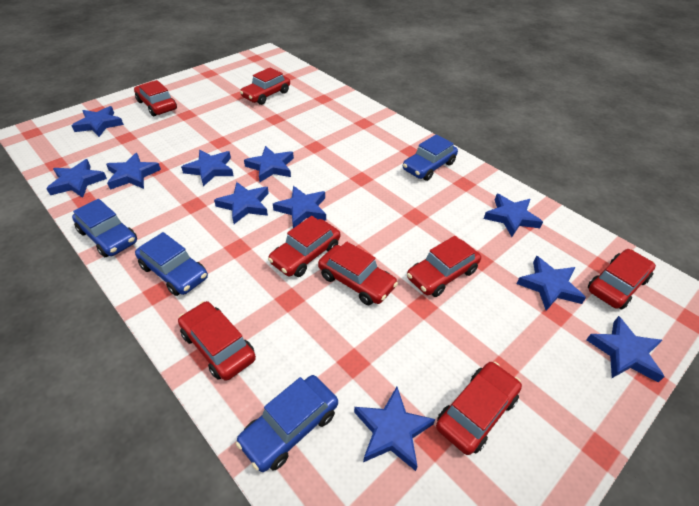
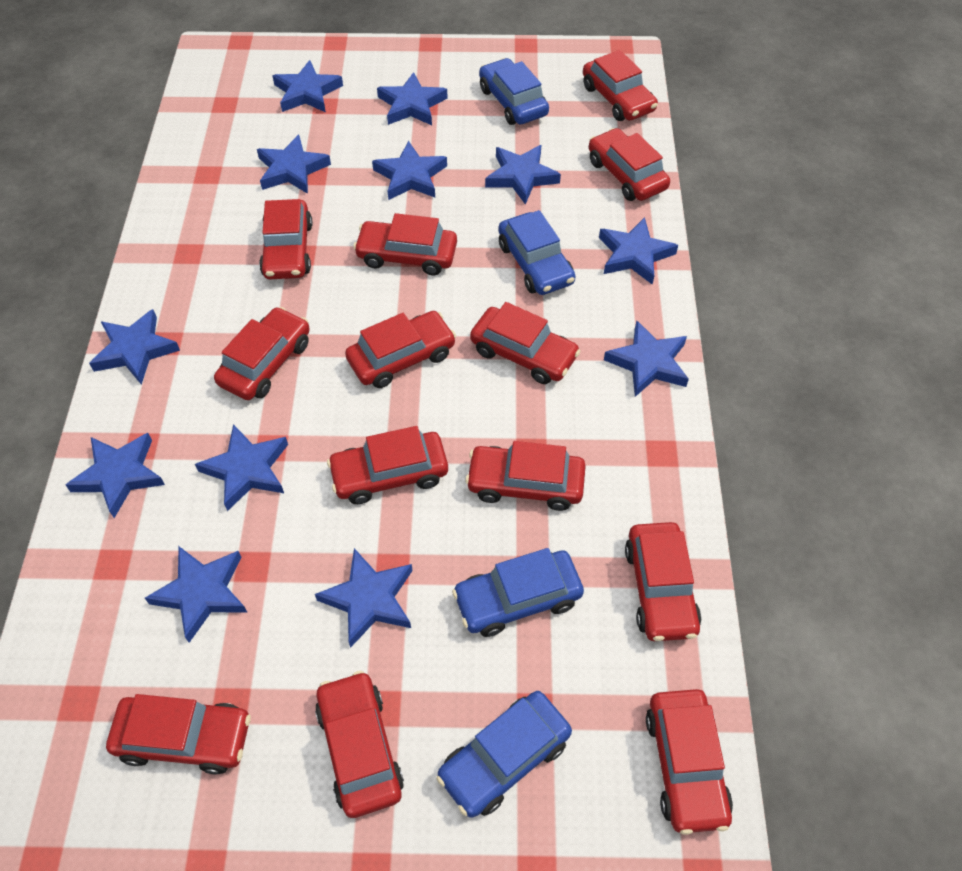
blue star: 11 -> 12
red car: 8 -> 13

